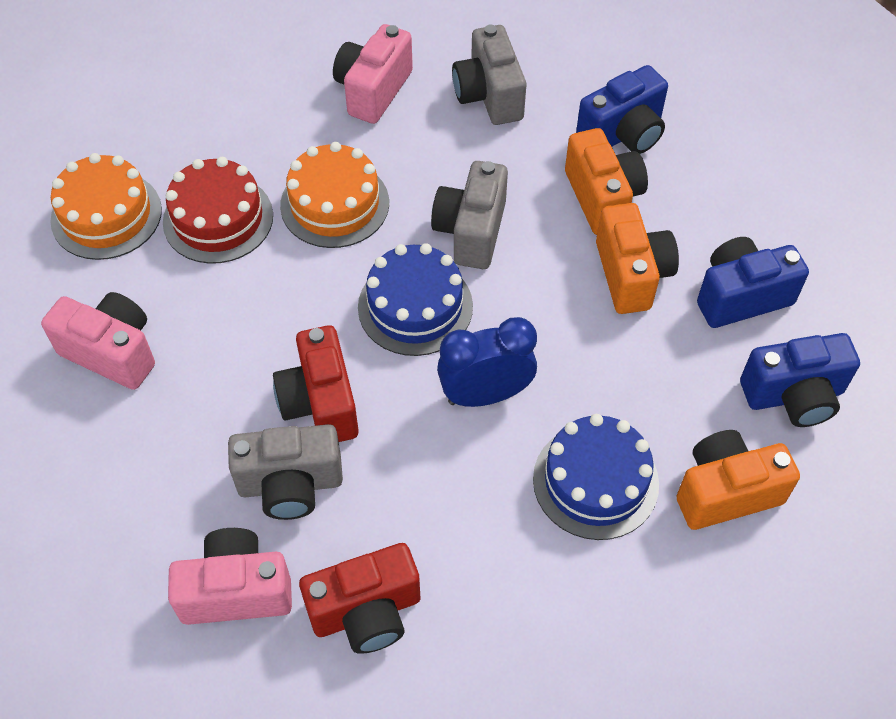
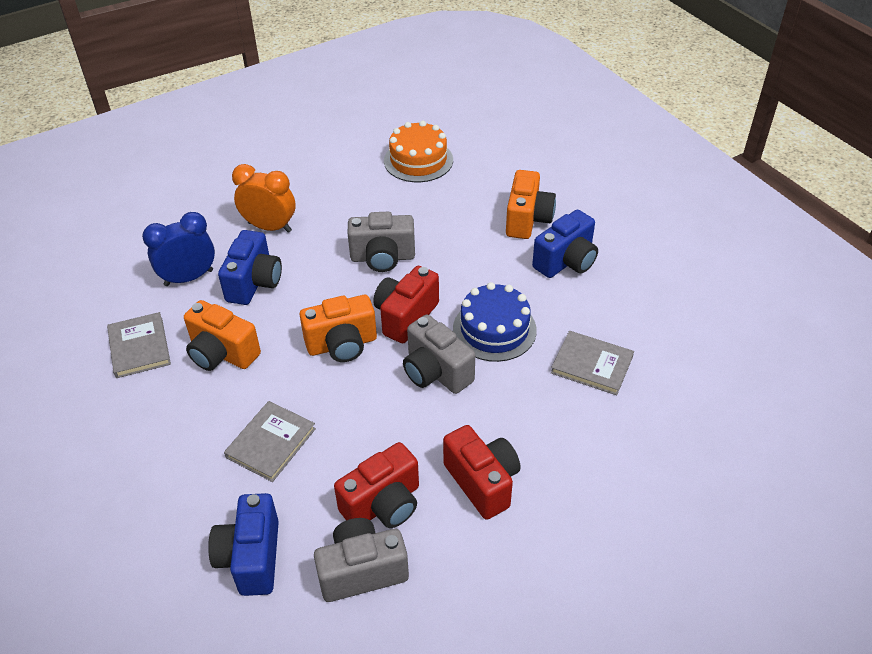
blue cake: 2 -> 1
grey book: 0 -> 3
orange cake: 2 -> 1
orange clock: 0 -> 1
pink camera: 3 -> 0
red cake: 1 -> 0
red camera: 2 -> 3

